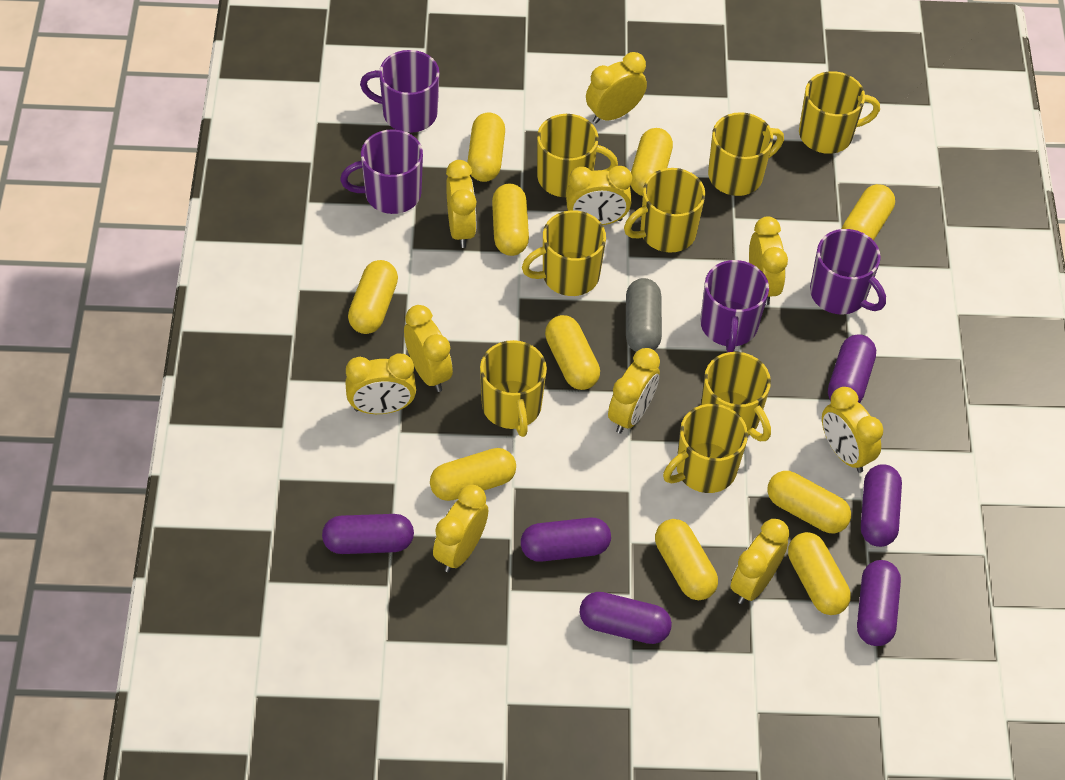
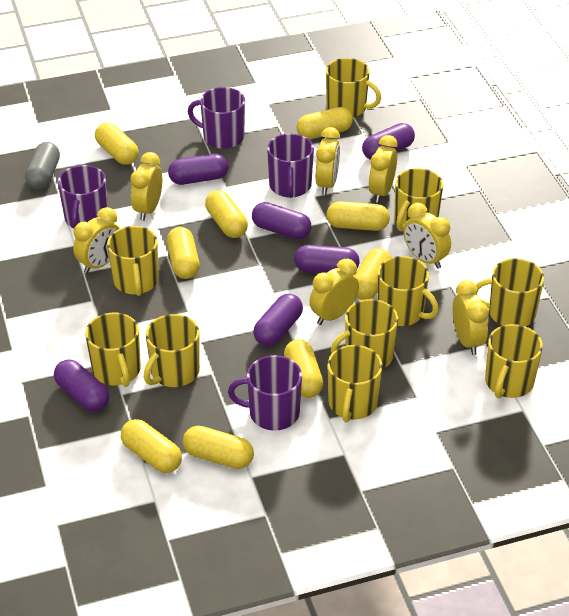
yellow capsule: 10 -> 9
yellow clock: 10 -> 7
yellow mug: 8 -> 10

